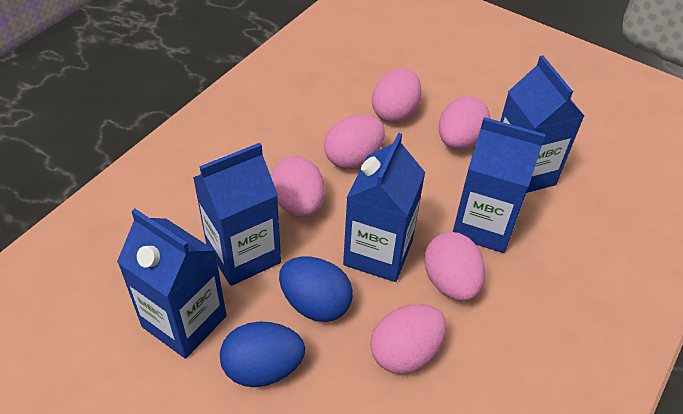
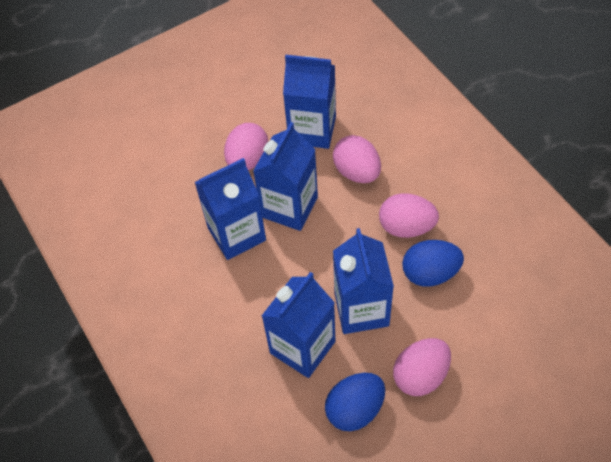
pink egg: 6 -> 4

